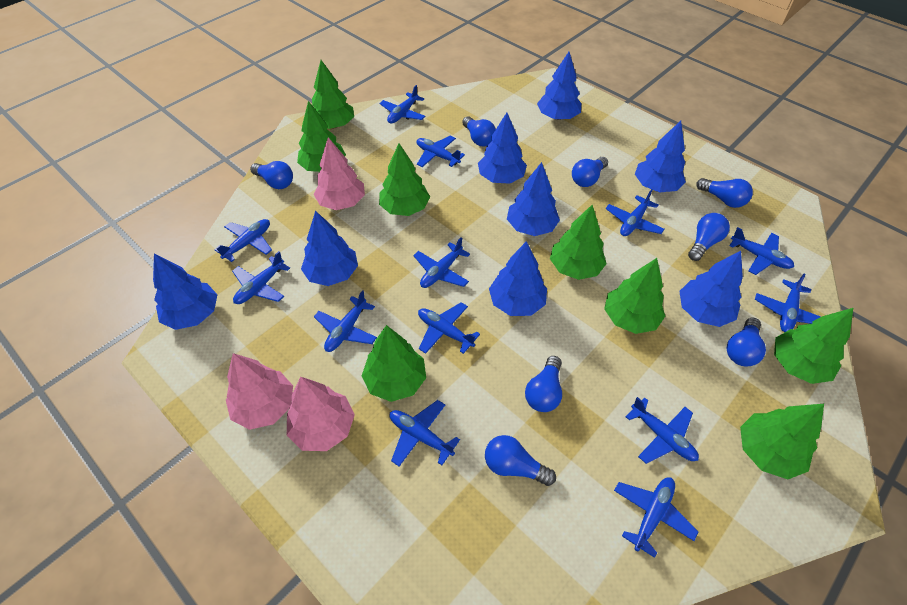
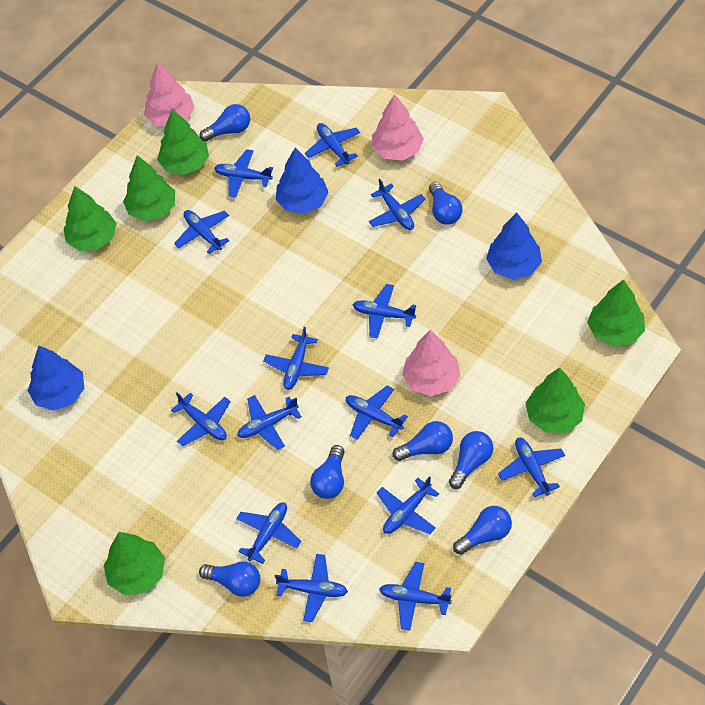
blue light bulb: 8 -> 7
blue plane: 13 -> 14
blue tree: 8 -> 3
green tree: 8 -> 6

